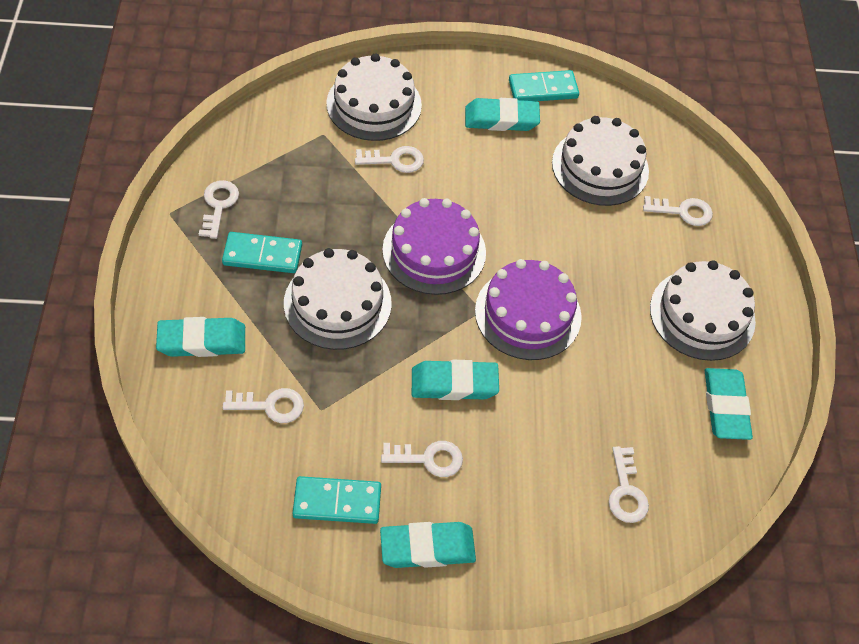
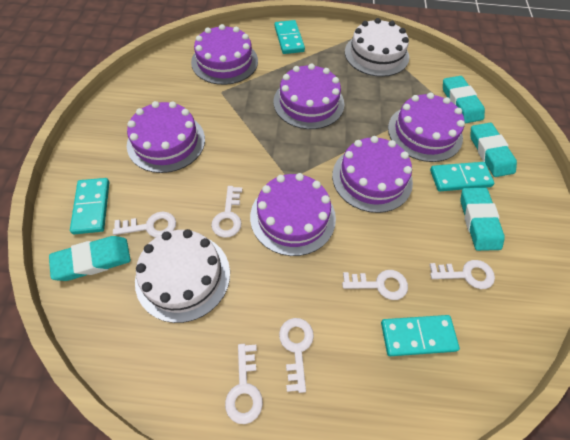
purple cake: 2 -> 6
turquoise domino: 3 -> 4
turquoise eraser: 5 -> 4
white cake: 4 -> 2

